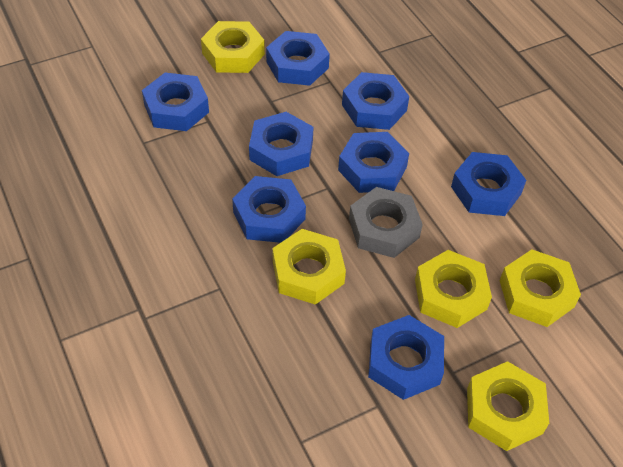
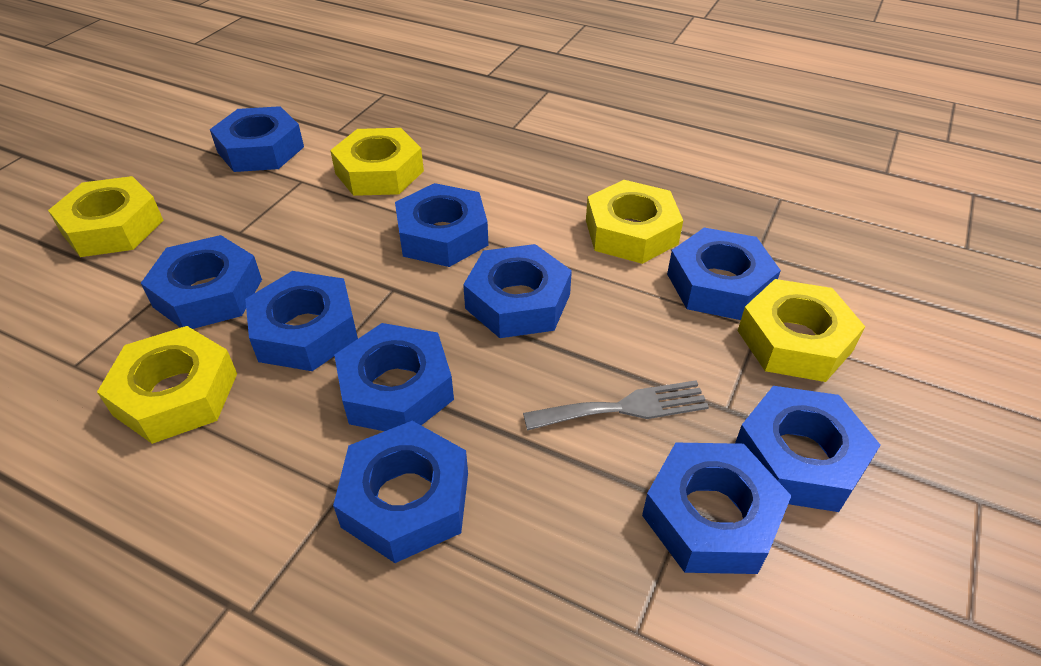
blue nut: 8 -> 10
grey fork: 0 -> 1
grey nut: 1 -> 0

